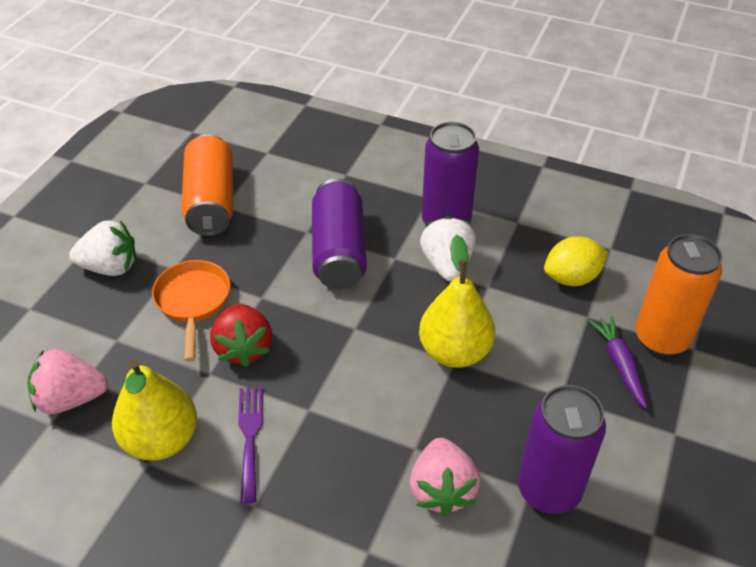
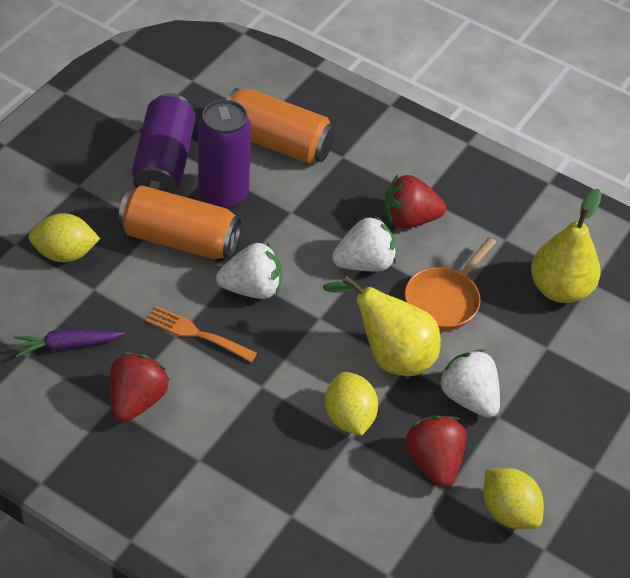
orange fork: 0 -> 1
pink strawberry: 2 -> 0
purple can: 3 -> 2
purple fork: 1 -> 0
red strawberry: 1 -> 3
white strawberry: 2 -> 3
yellow lemon: 1 -> 3

